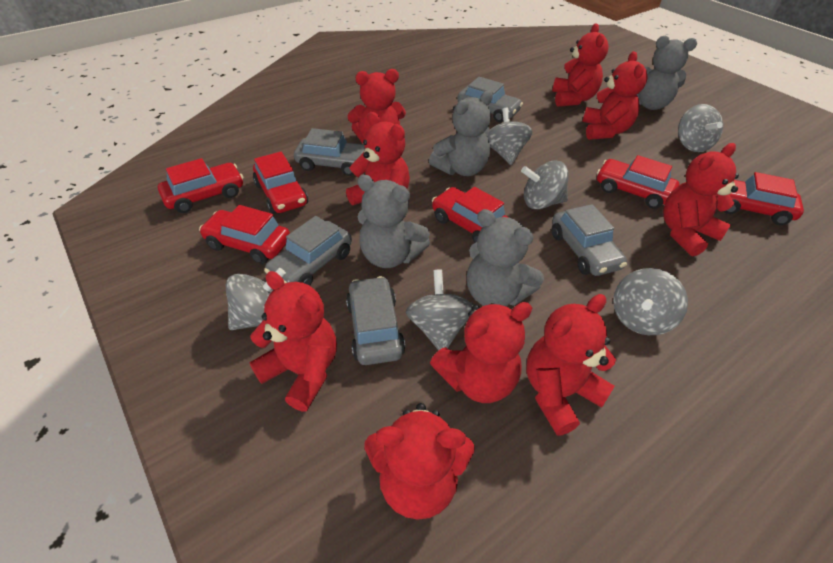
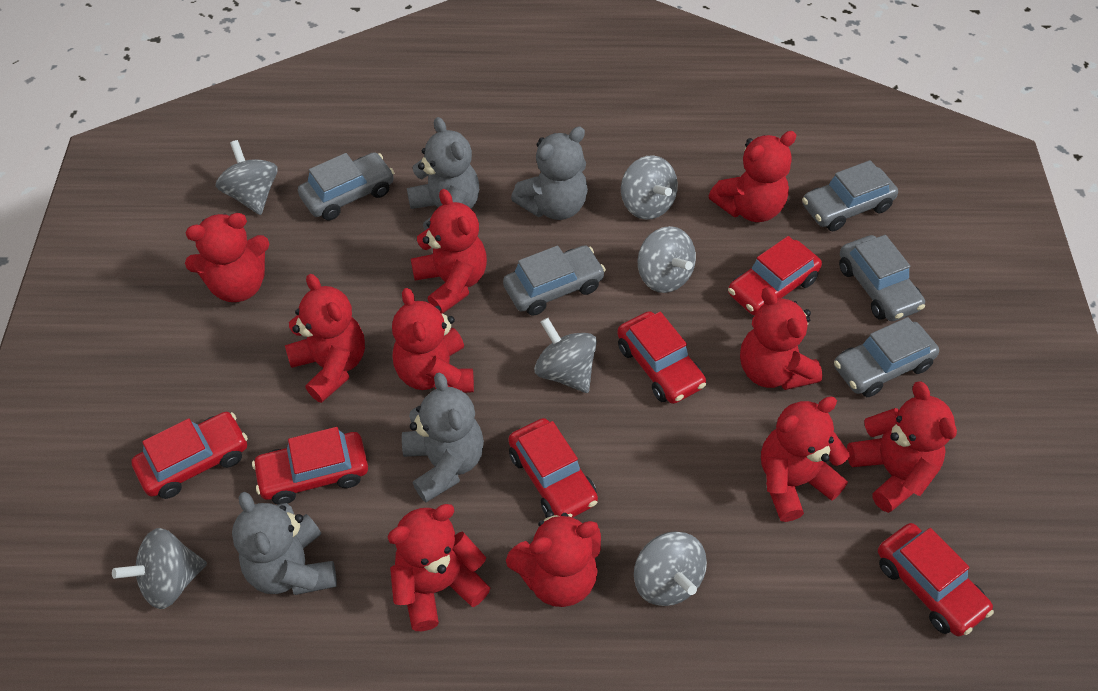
red teddy bear: 9 -> 10

